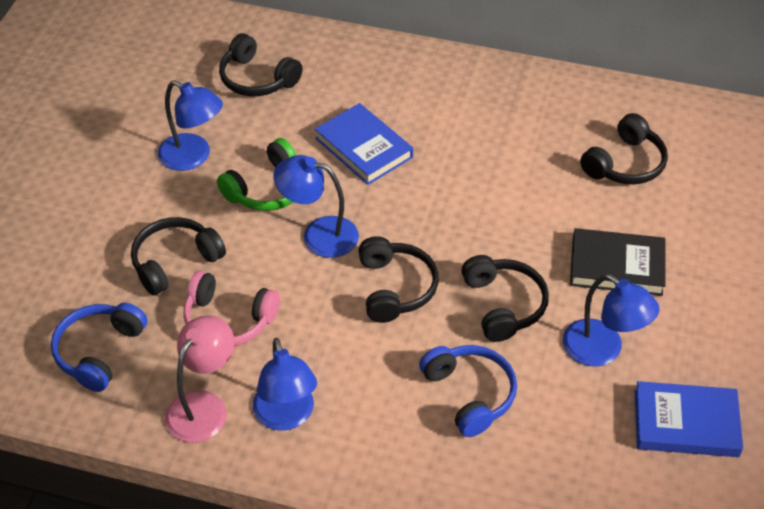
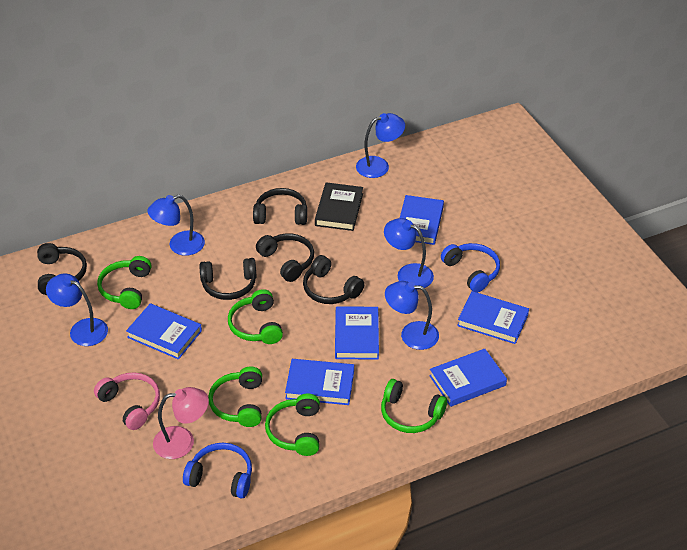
blue book: 2 -> 6
blue lamp: 4 -> 5
green headphones: 1 -> 5

